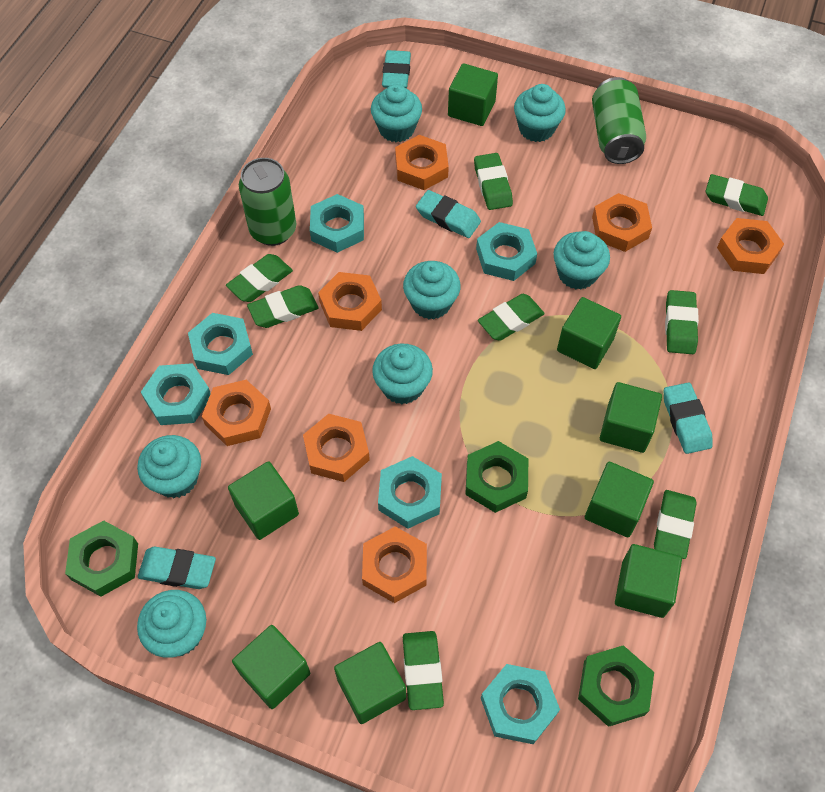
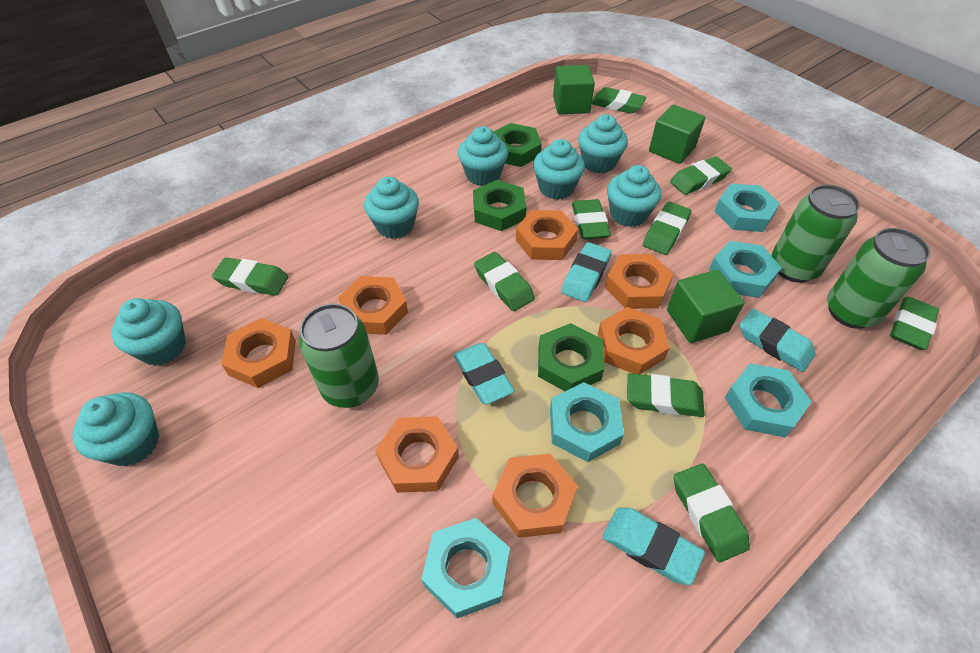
green can: 2 -> 3
green cube: 8 -> 3
green eraser: 8 -> 9
turquoise nut: 6 -> 5

